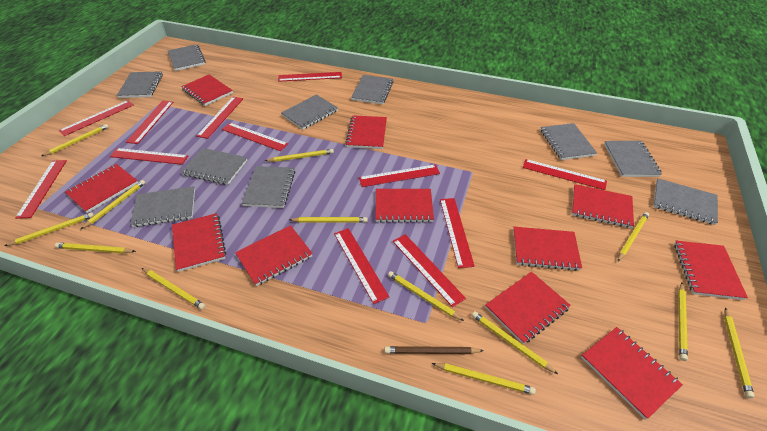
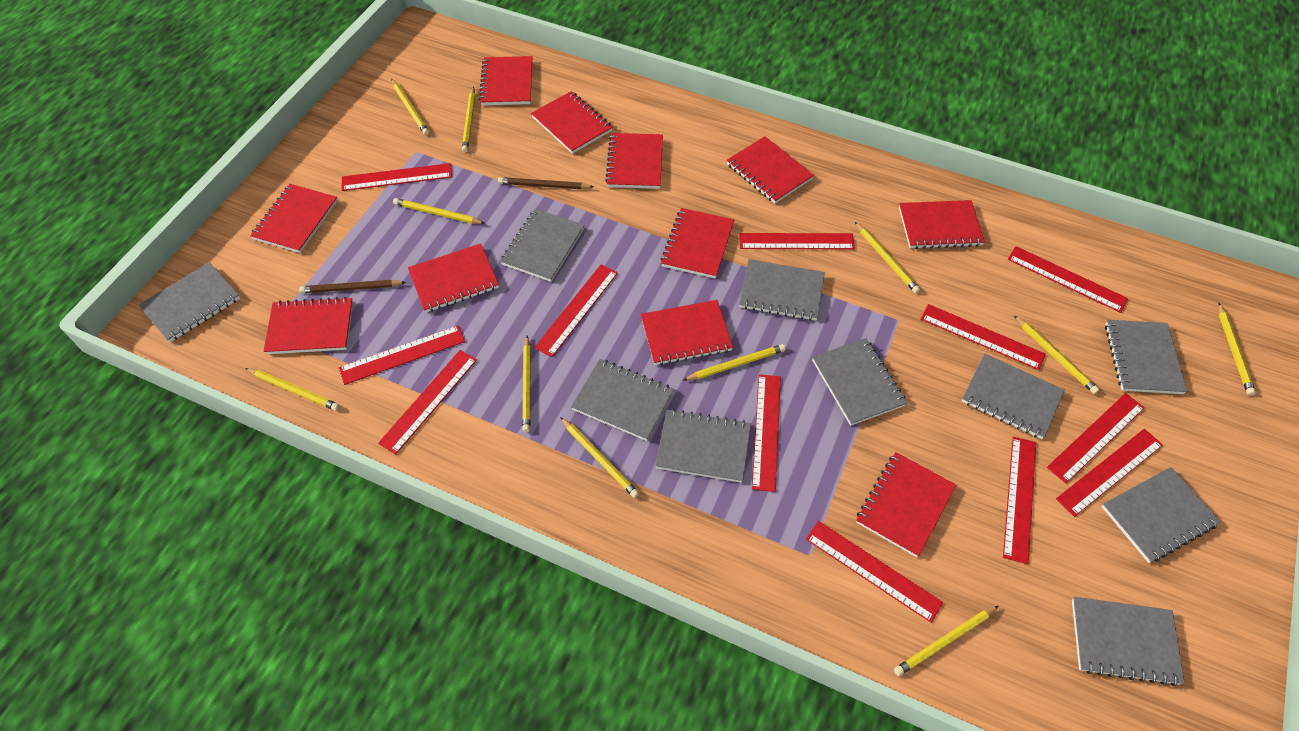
brown pencil: 1 -> 2
yellow pencil: 13 -> 11

